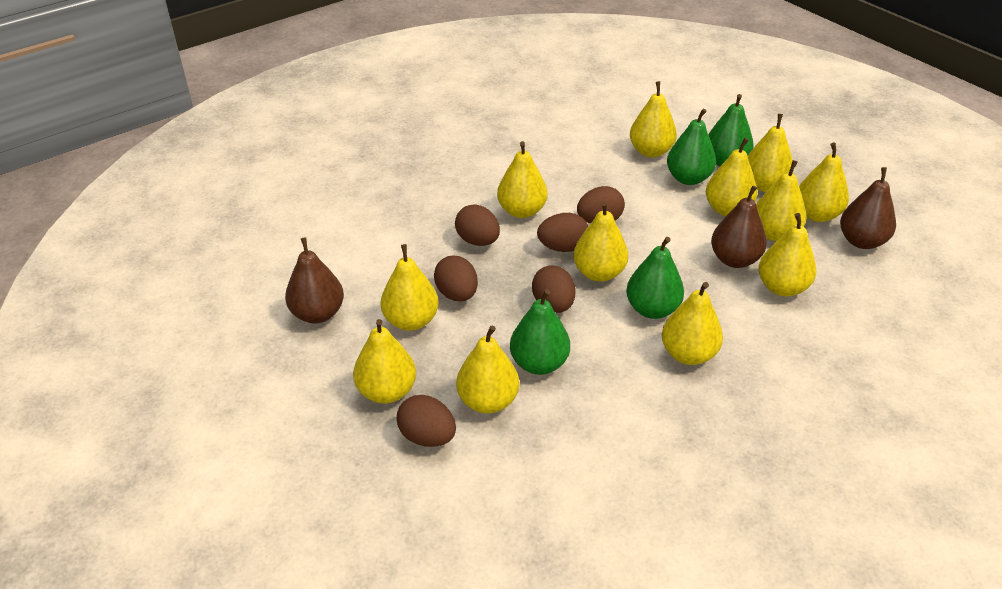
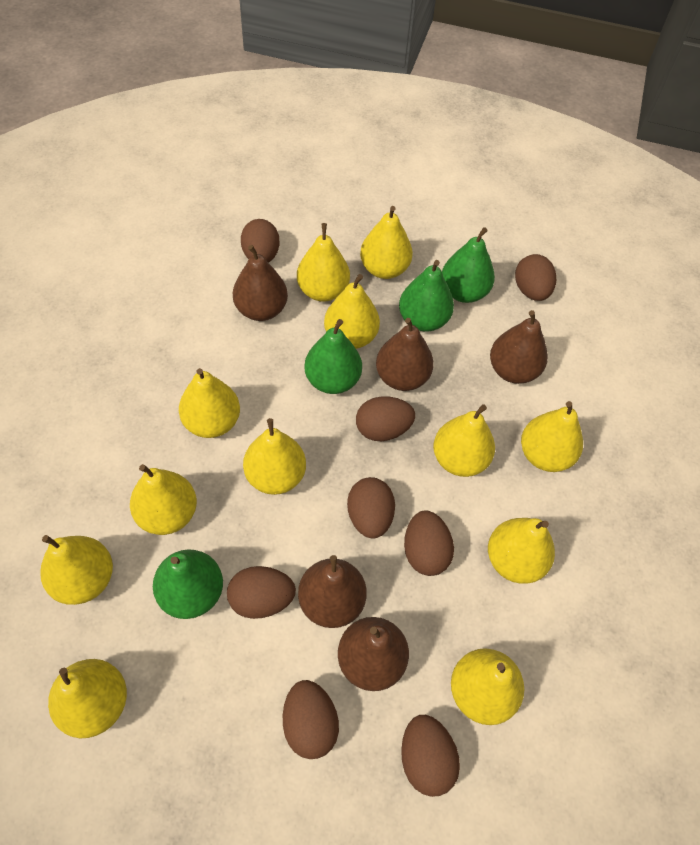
brown egg: 6 -> 8
brown pear: 3 -> 5

